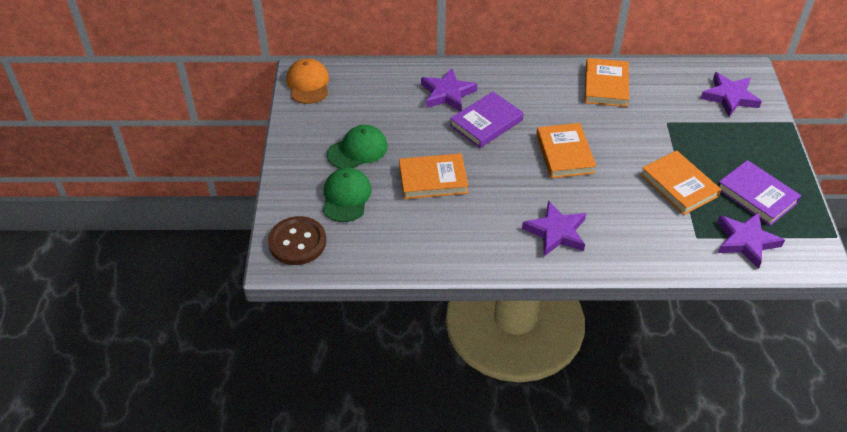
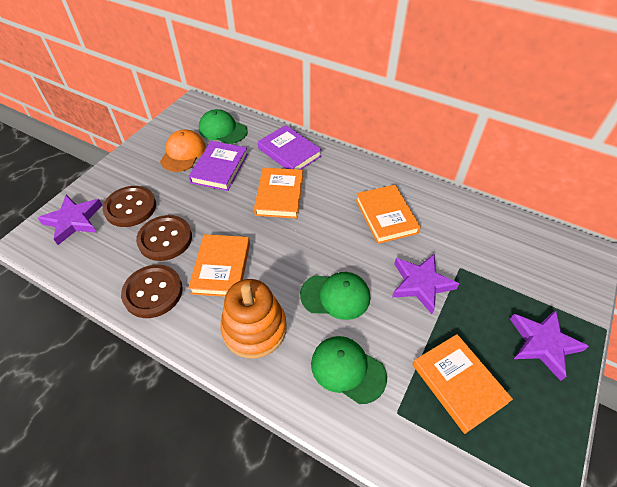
brown button: 1 -> 3
green cap: 2 -> 3
orange stacking toy: 0 -> 1
purple star: 4 -> 3

